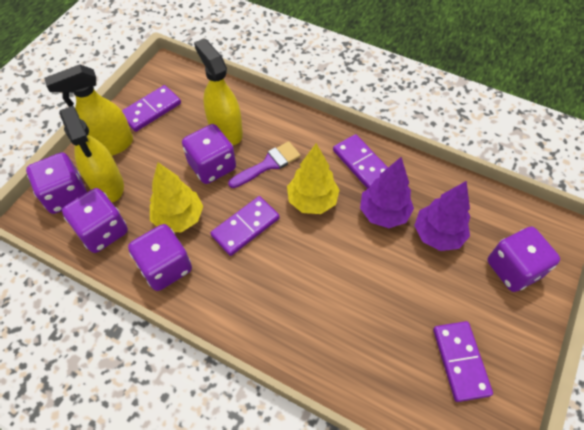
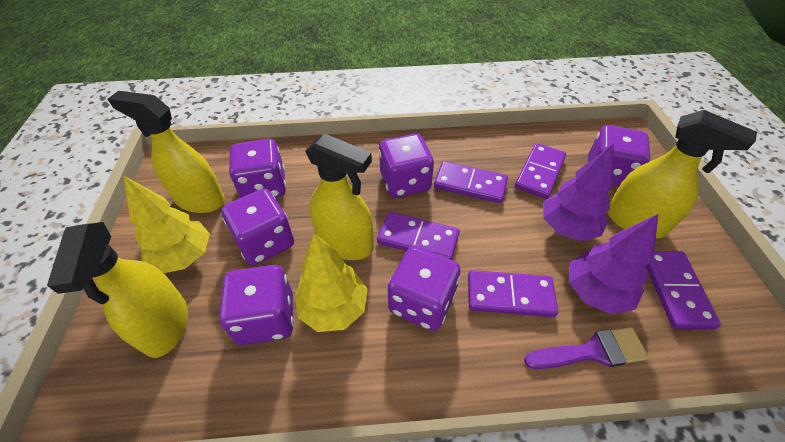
purple dice: 5 -> 6
purple domino: 4 -> 5
yellow spray bottle: 3 -> 4

